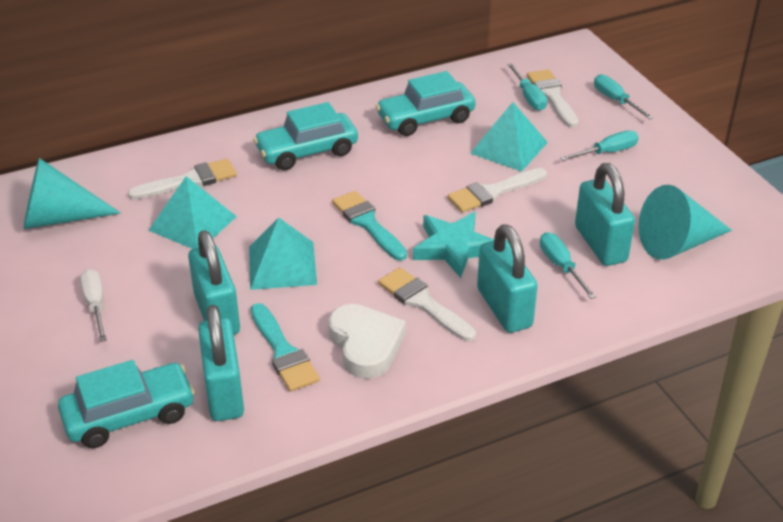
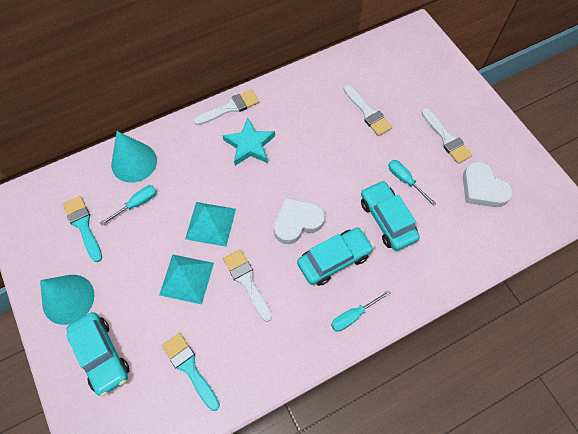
turquoise padlock: 4 -> 0
turquoise pyramid: 3 -> 2
turquoise screwdriver: 4 -> 3
white heart: 1 -> 2
white screwdriver: 1 -> 0

